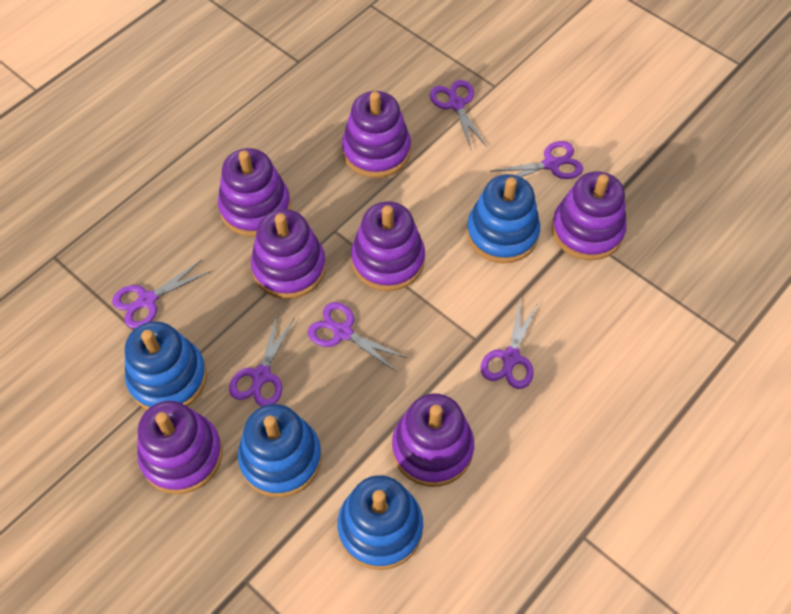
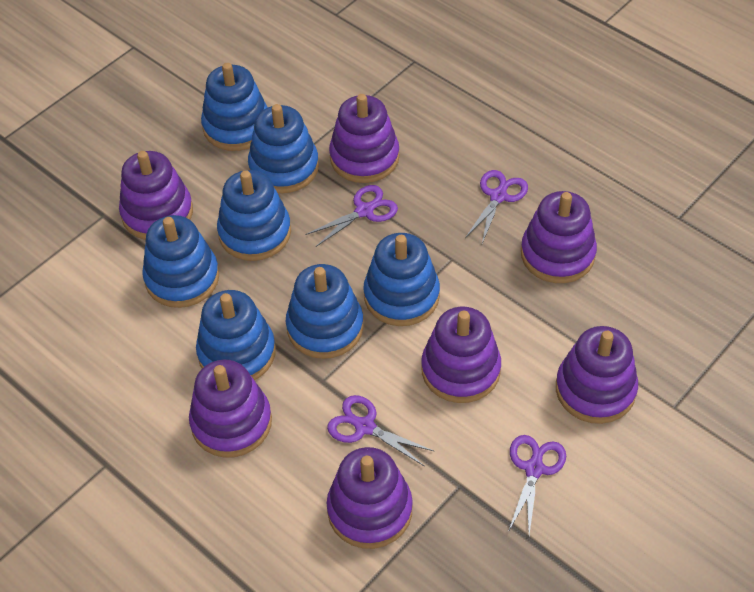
blue stacking toy: 4 -> 7
purple scissors: 6 -> 4

